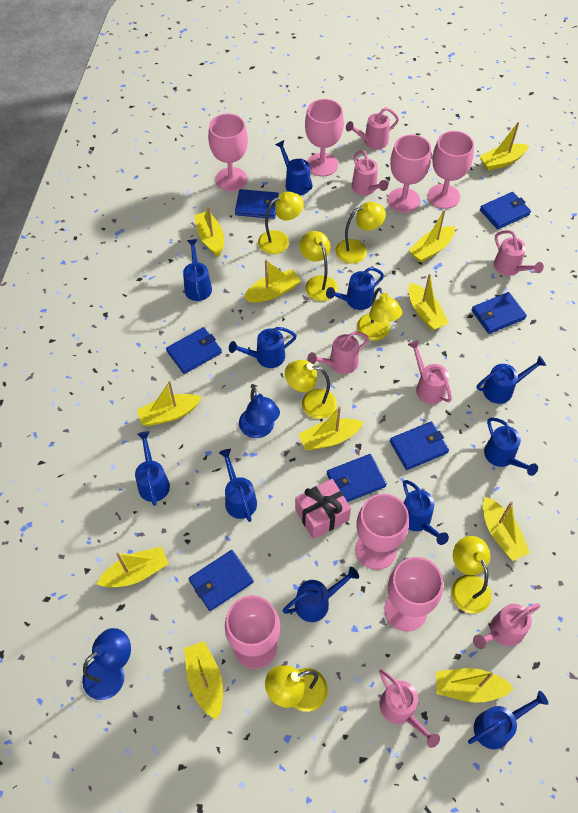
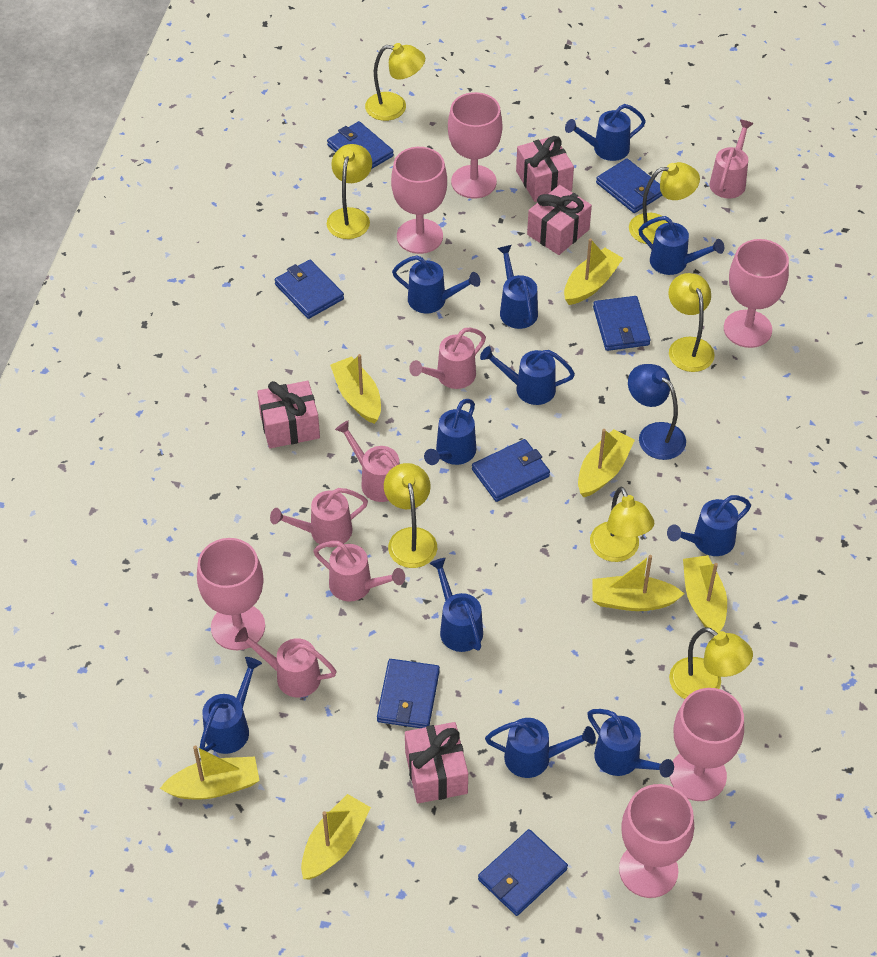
blue lamp: 2 -> 1
pink gift: 1 -> 4
pink goblet: 7 -> 6
pink watering can: 7 -> 6
yellow boat: 11 -> 7

